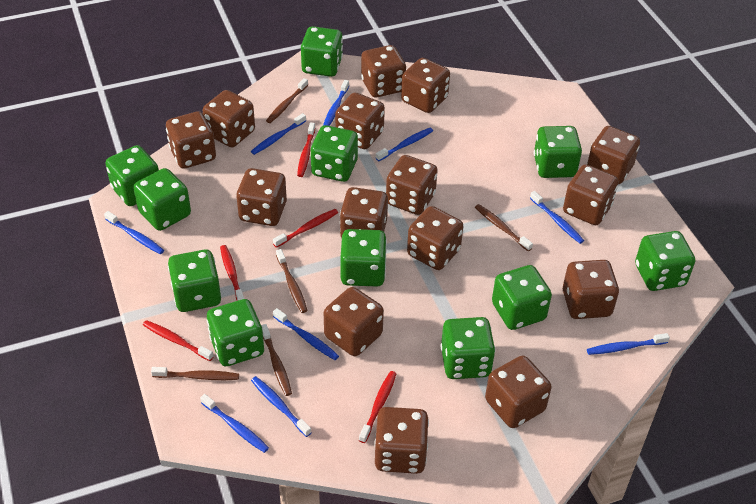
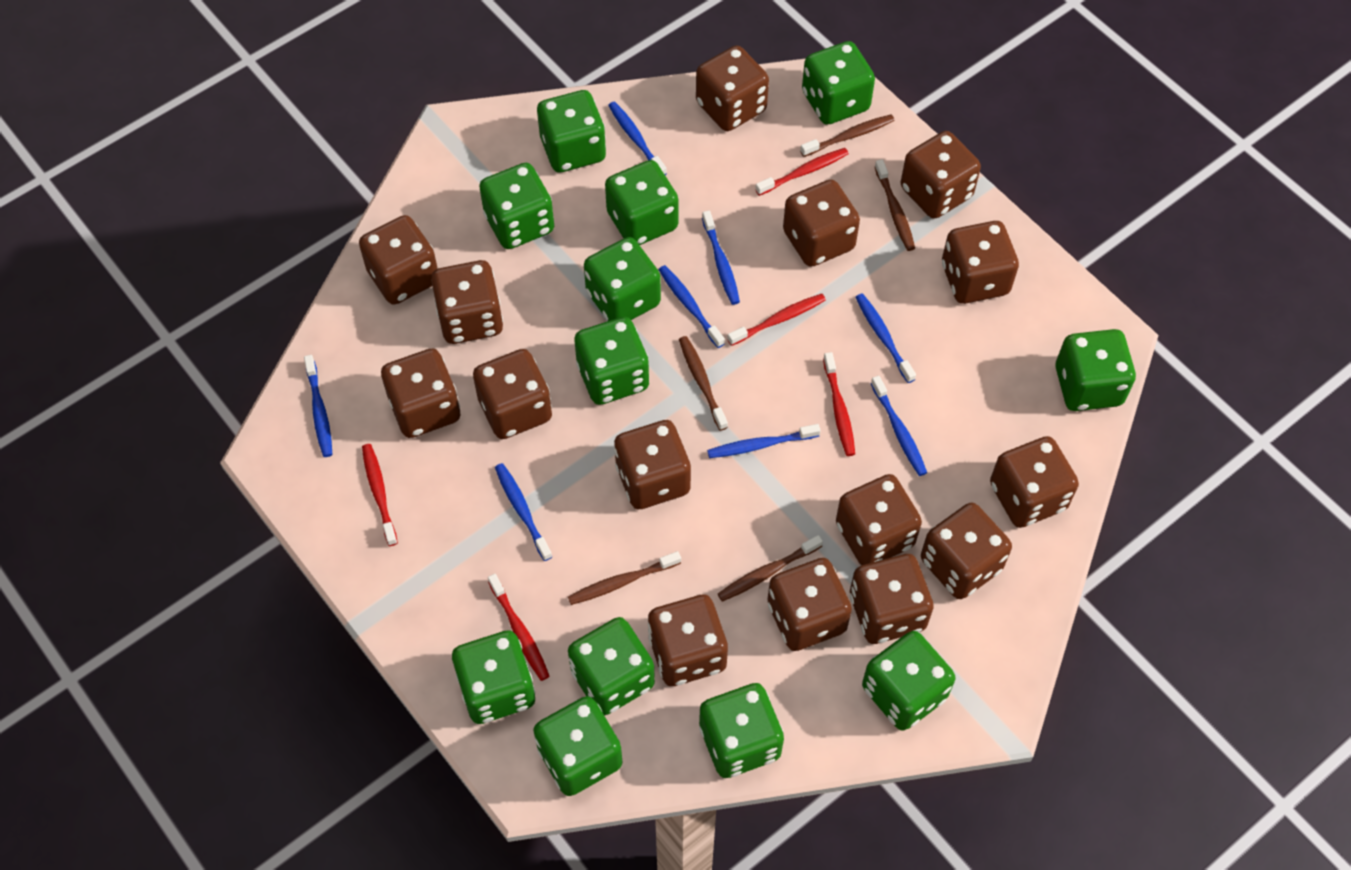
blue toothbrush: 9 -> 8
green dice: 11 -> 12

